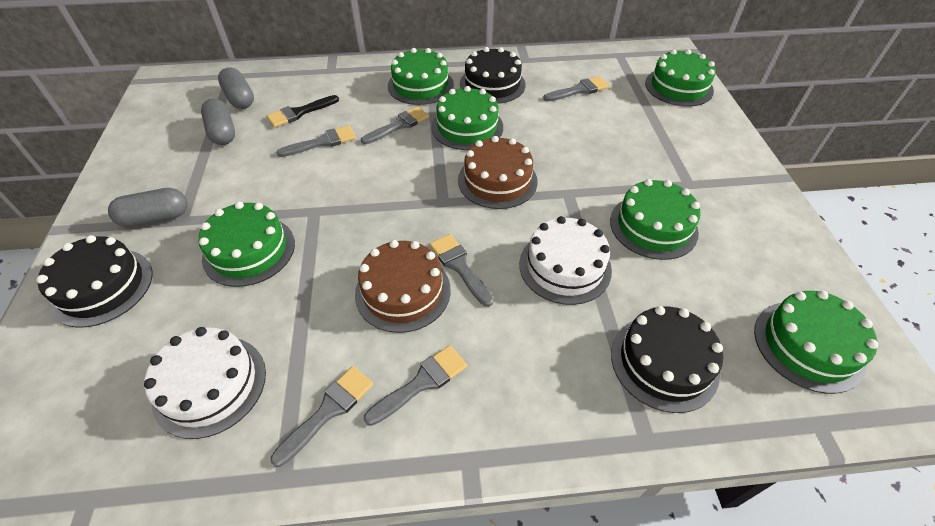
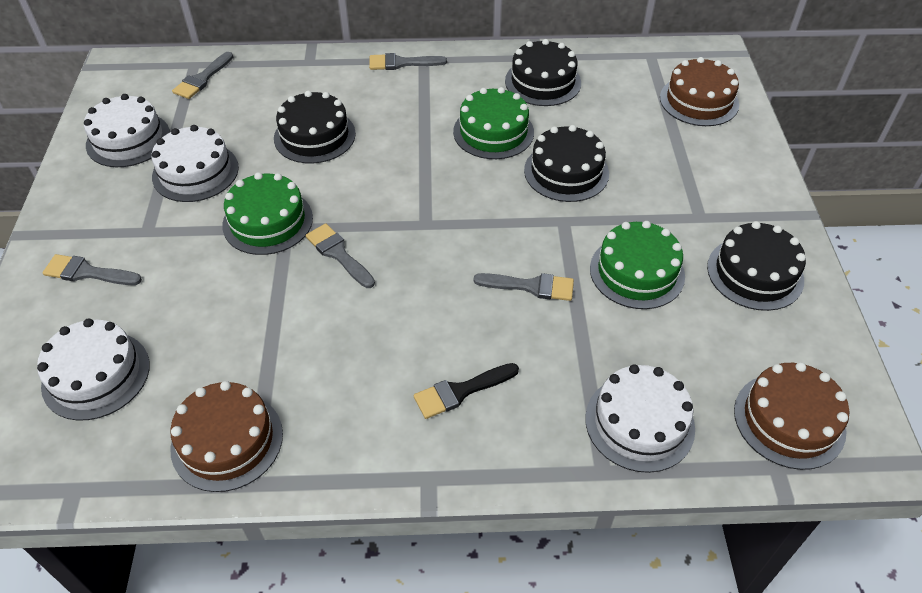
black cake: 3 -> 4
brown cake: 2 -> 3
green cake: 6 -> 3
grey brush: 6 -> 5
grey capsule: 3 -> 0
white cake: 2 -> 4

